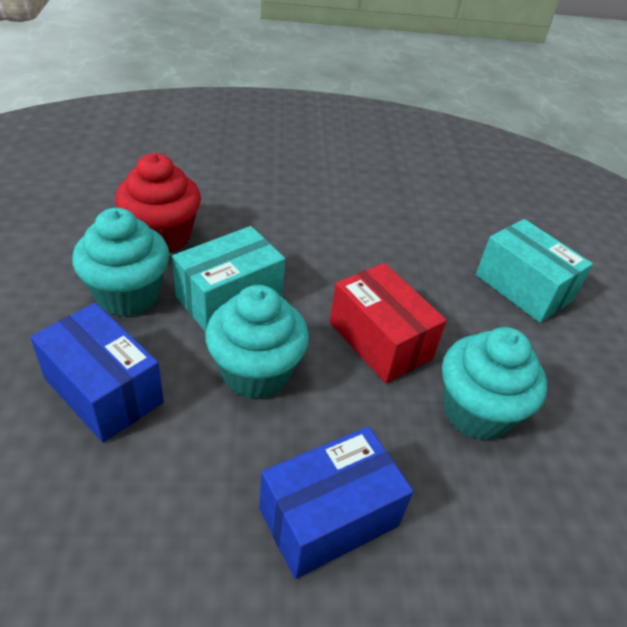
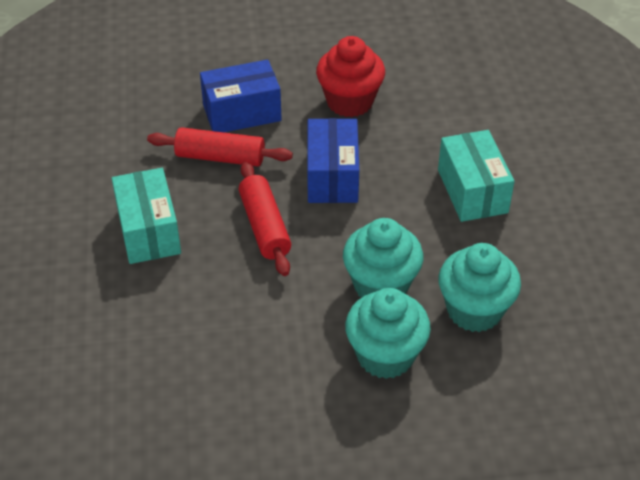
red box: 1 -> 0
red rolling pin: 0 -> 2

